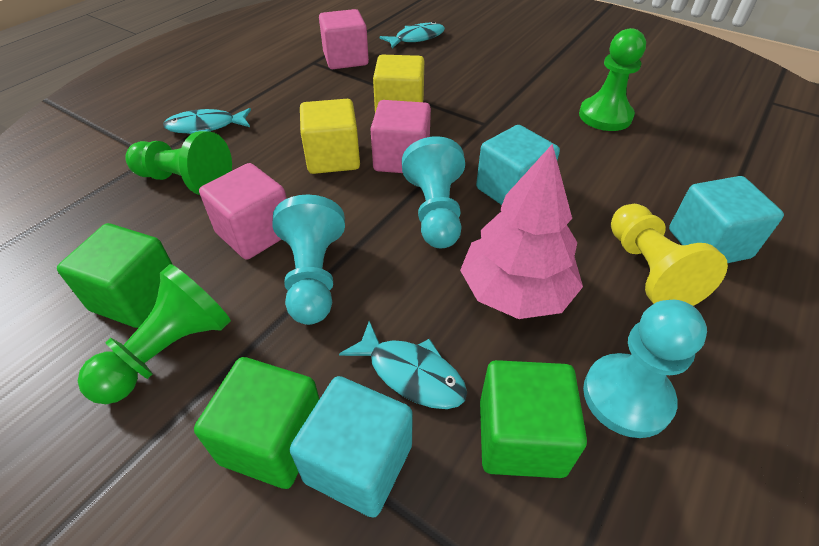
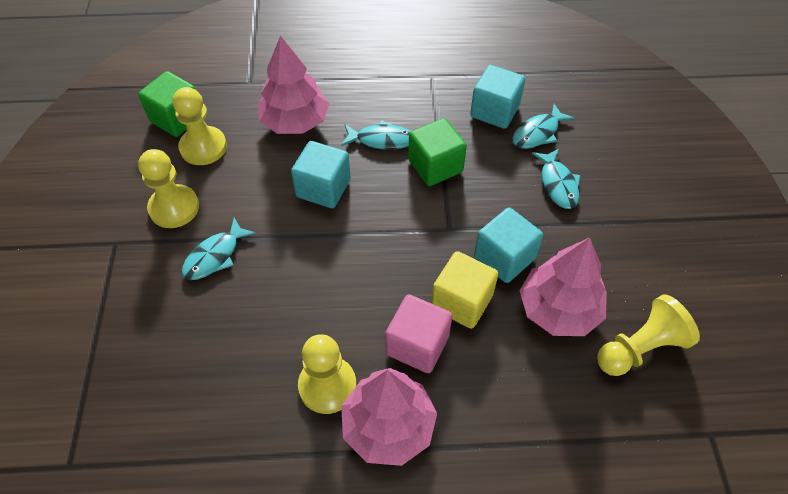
green cube: 3 -> 2
green pawn: 3 -> 0
pink cube: 3 -> 1
pink tree: 1 -> 3
turquoise fish: 3 -> 4
turquoise pawn: 3 -> 0
yellow cube: 2 -> 1
yellow pawn: 1 -> 4

